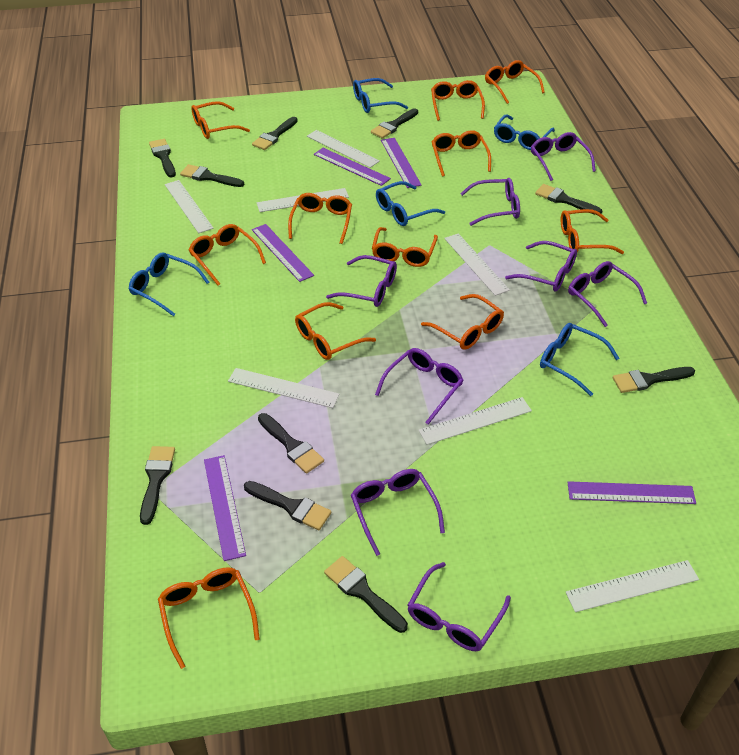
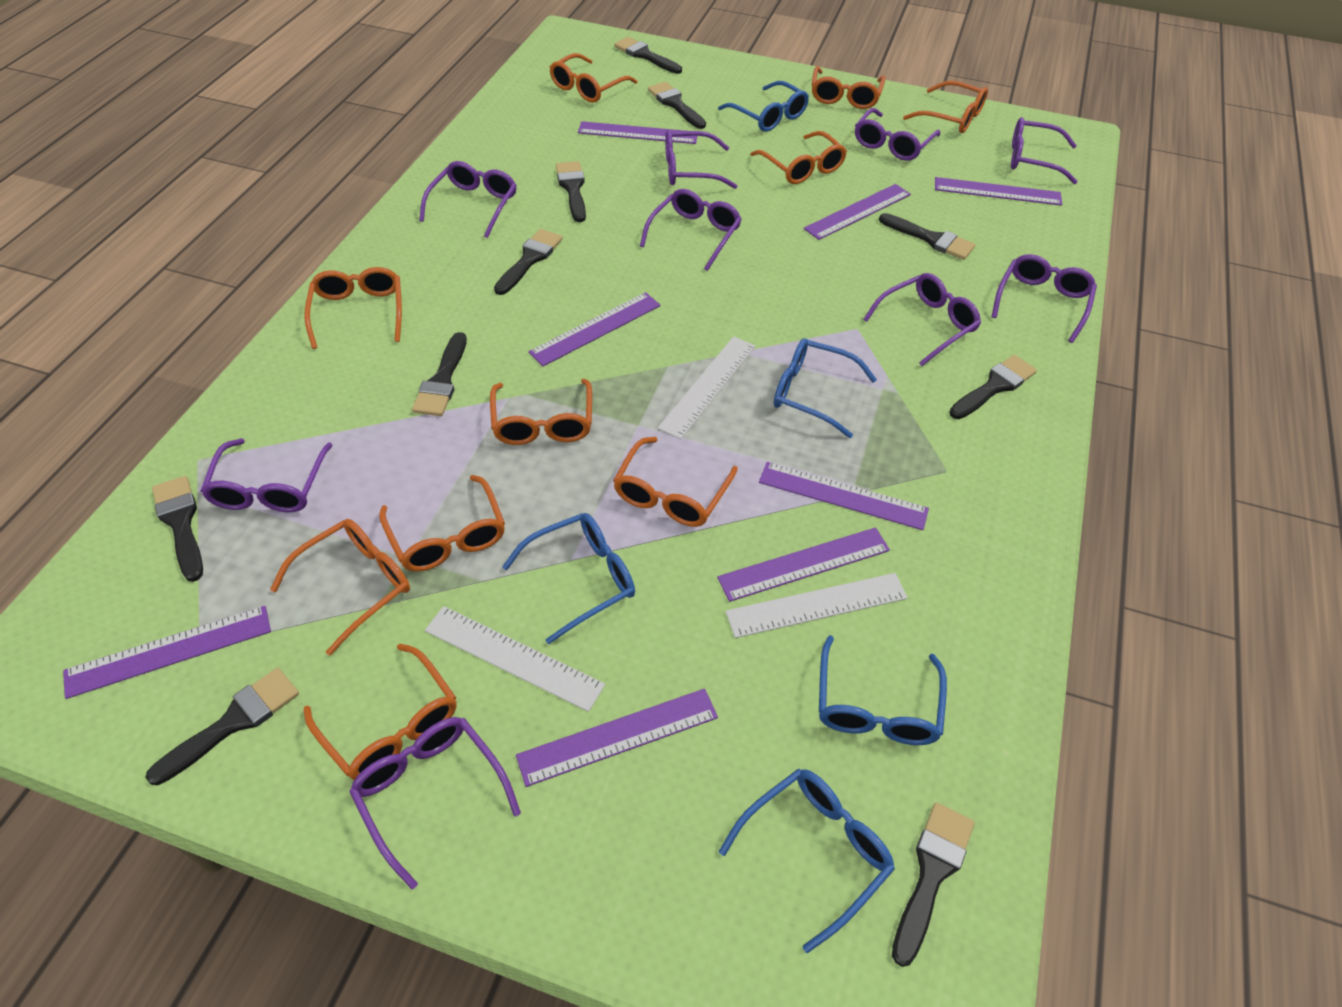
orange glasses: 11 -> 10
purple glasses: 8 -> 9
purple ruler: 5 -> 8
white ruler: 7 -> 3

